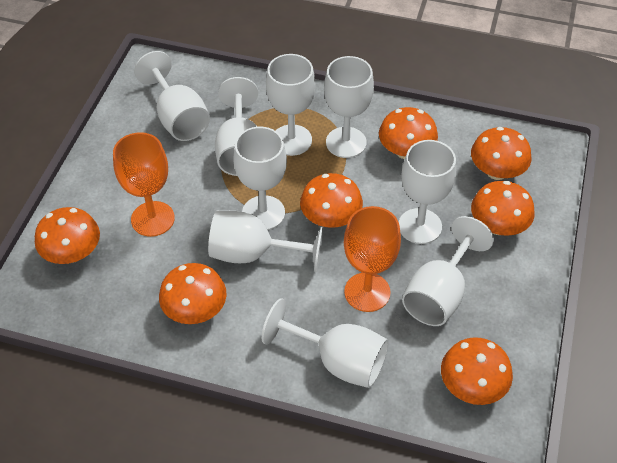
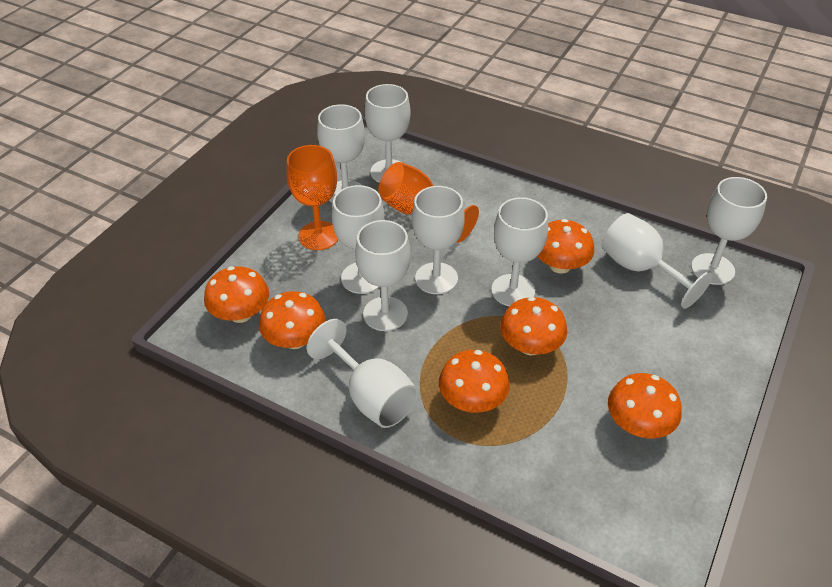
orange mushroom: 7 -> 6

